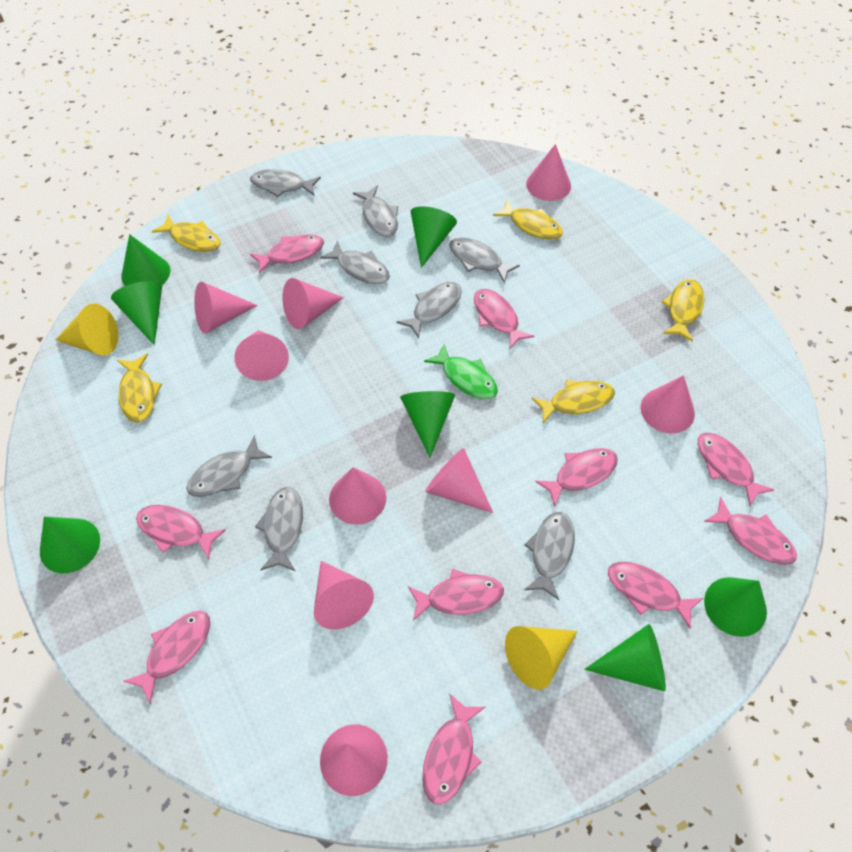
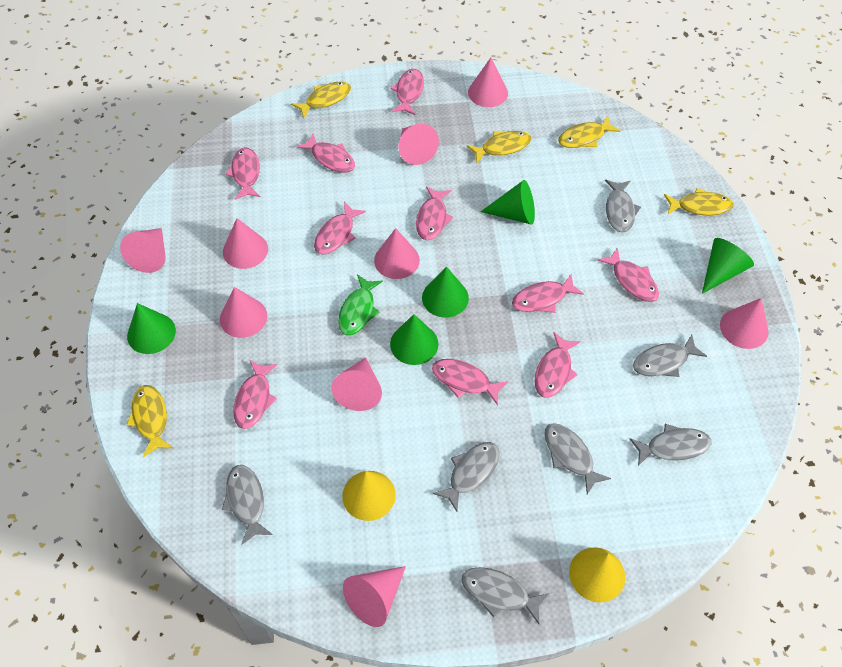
green cone: 7 -> 5
grey fish: 8 -> 7

